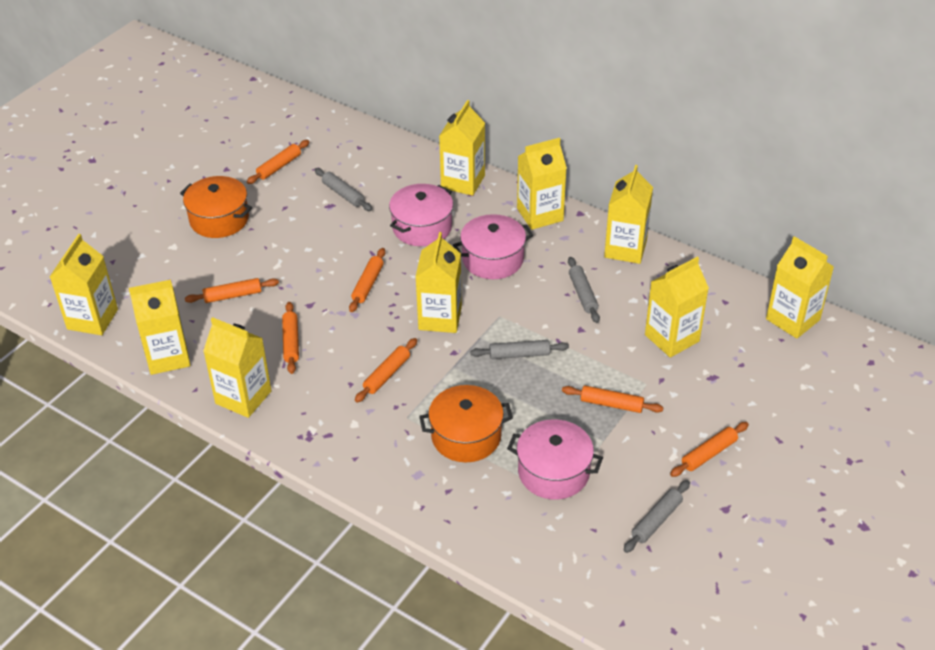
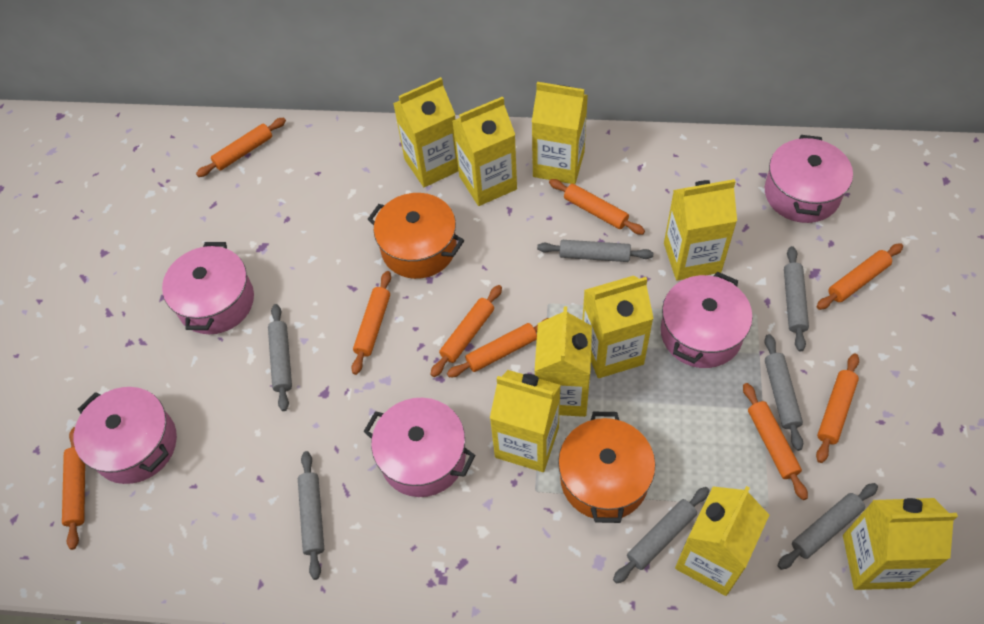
grey rolling pin: 4 -> 7
orange rolling pin: 7 -> 9
pink pot: 3 -> 5

